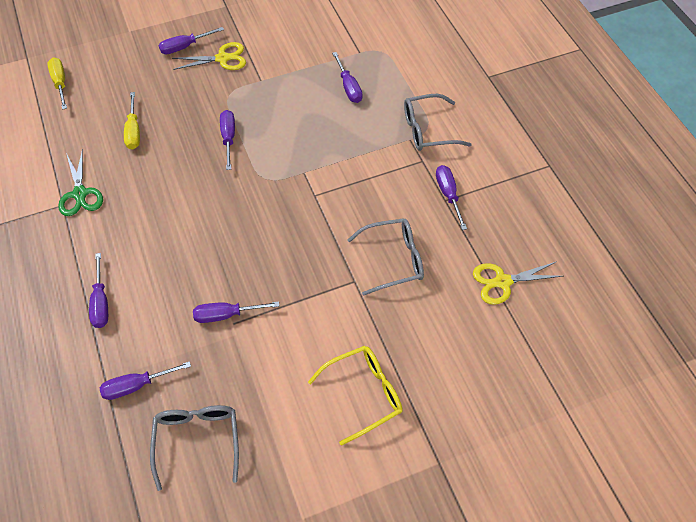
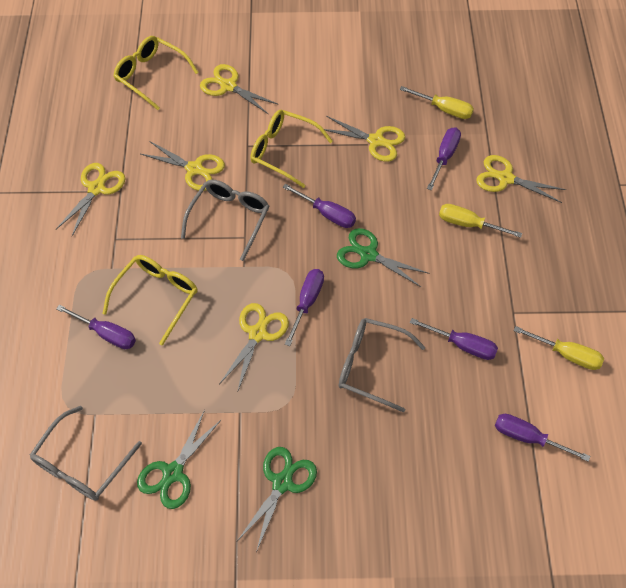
green scissors: 1 -> 3
purple screwdriver: 7 -> 6
yellow glasses: 1 -> 3
yellow scissors: 2 -> 6
yellow screwdriver: 2 -> 3

